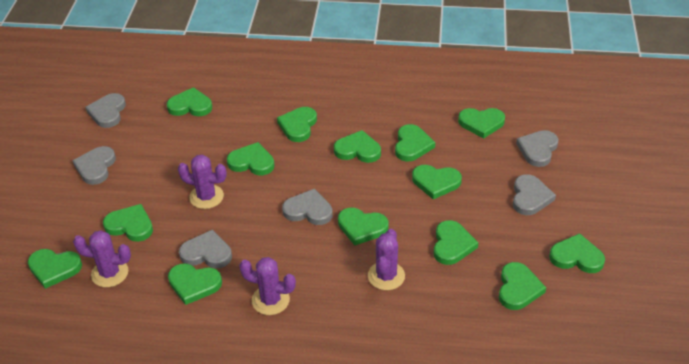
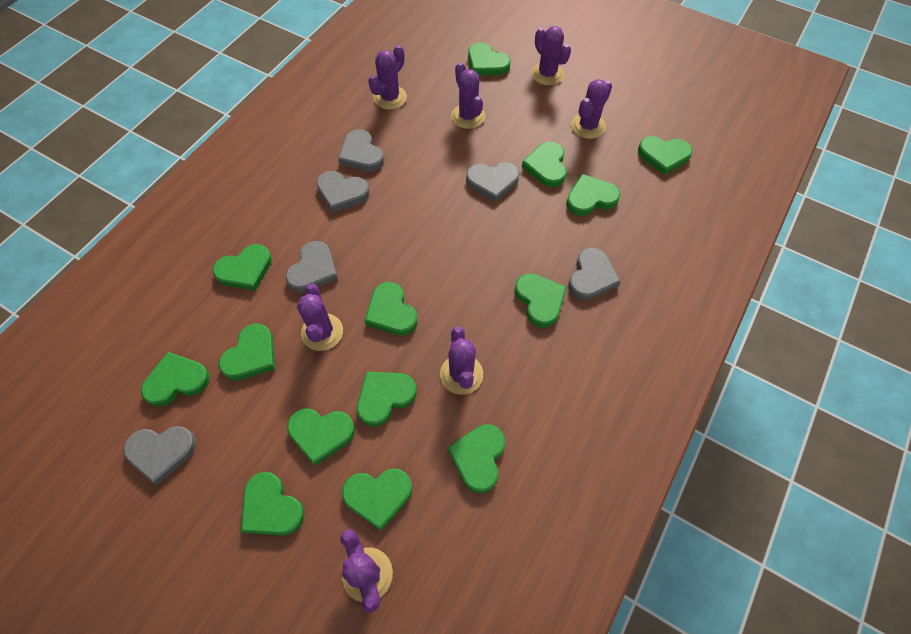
purple cactus: 4 -> 7

